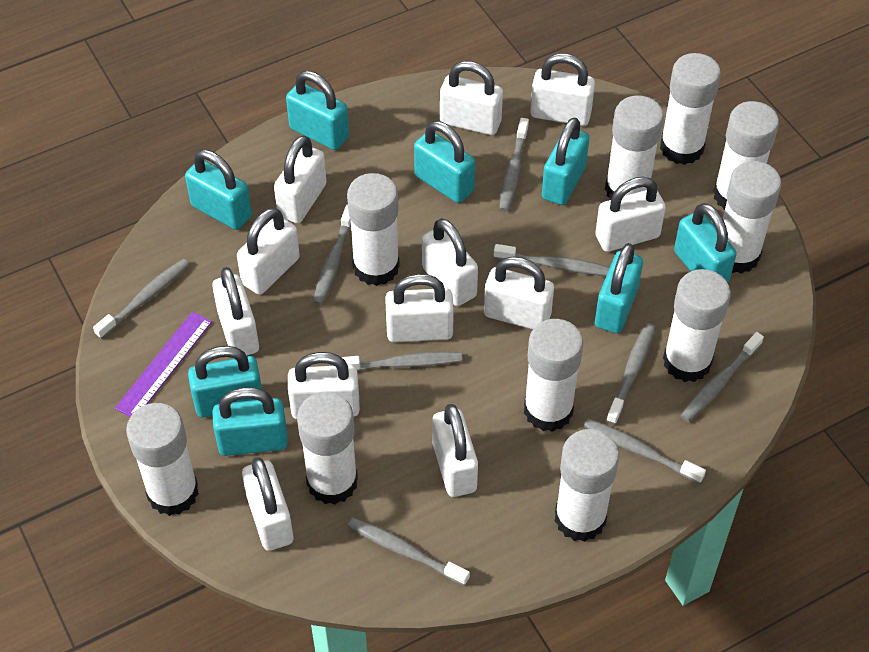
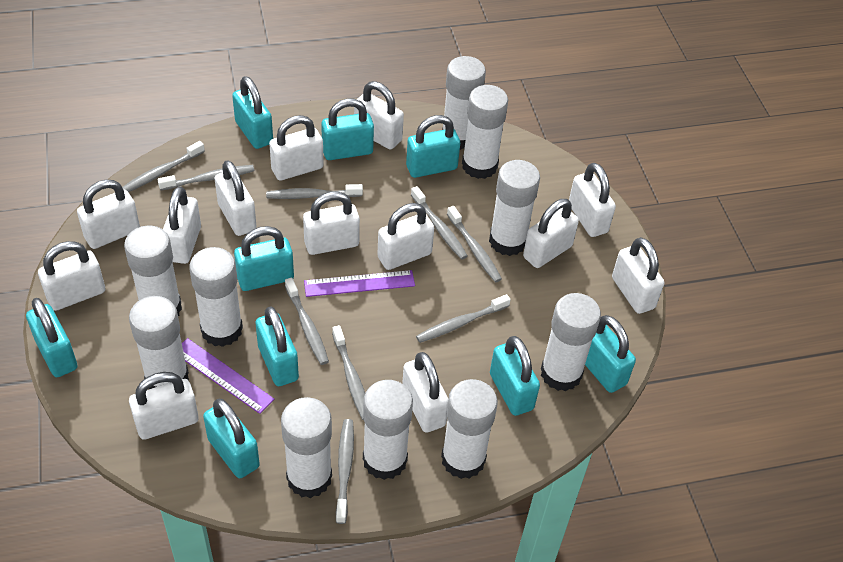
purple ruler: 1 -> 2
turquoise padlock: 8 -> 9
white padlock: 12 -> 13

